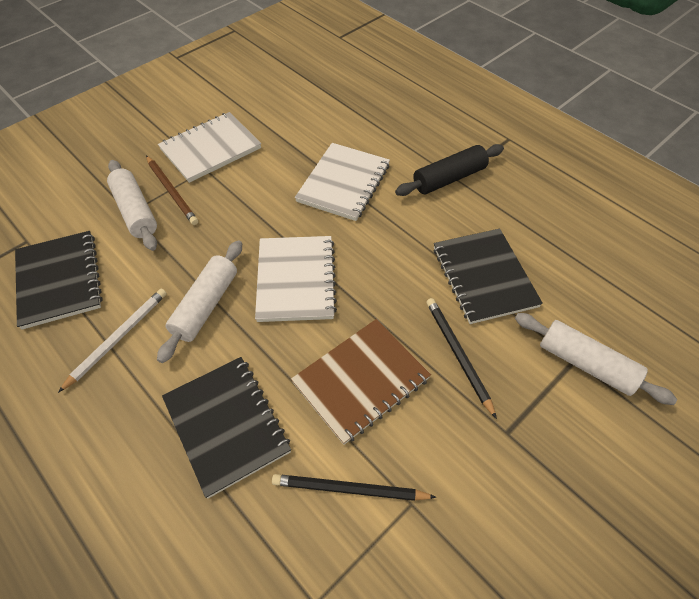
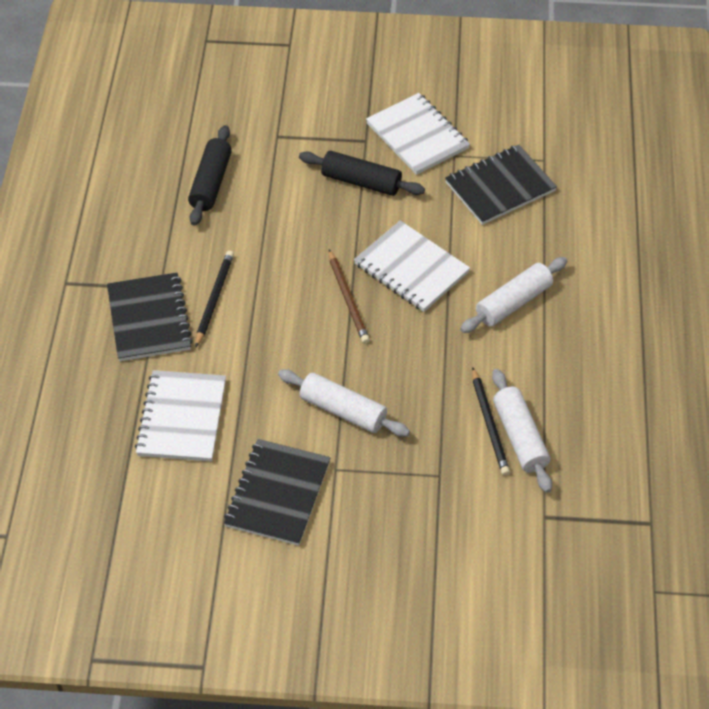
black rolling pin: 1 -> 2
brown notebook: 1 -> 0
white pencil: 1 -> 0

